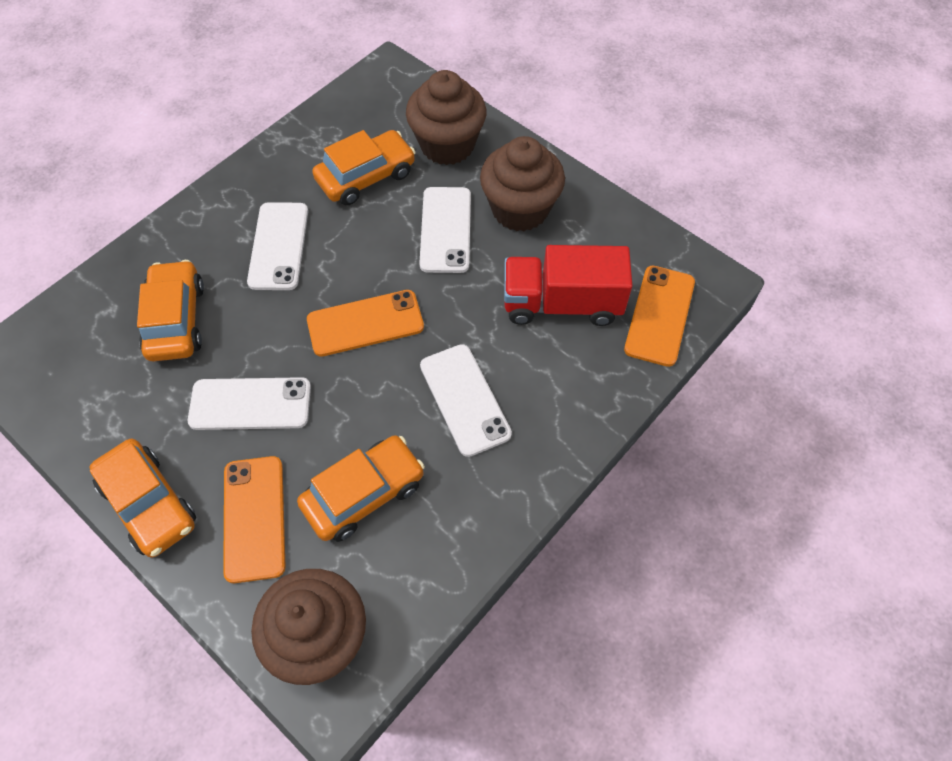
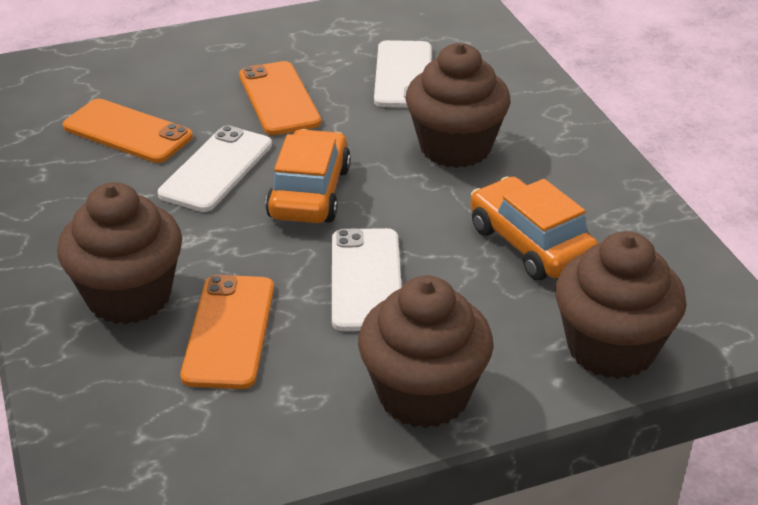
brown cupcake: 3 -> 4
orange car: 4 -> 2
red truck: 1 -> 0
white phone: 4 -> 3

